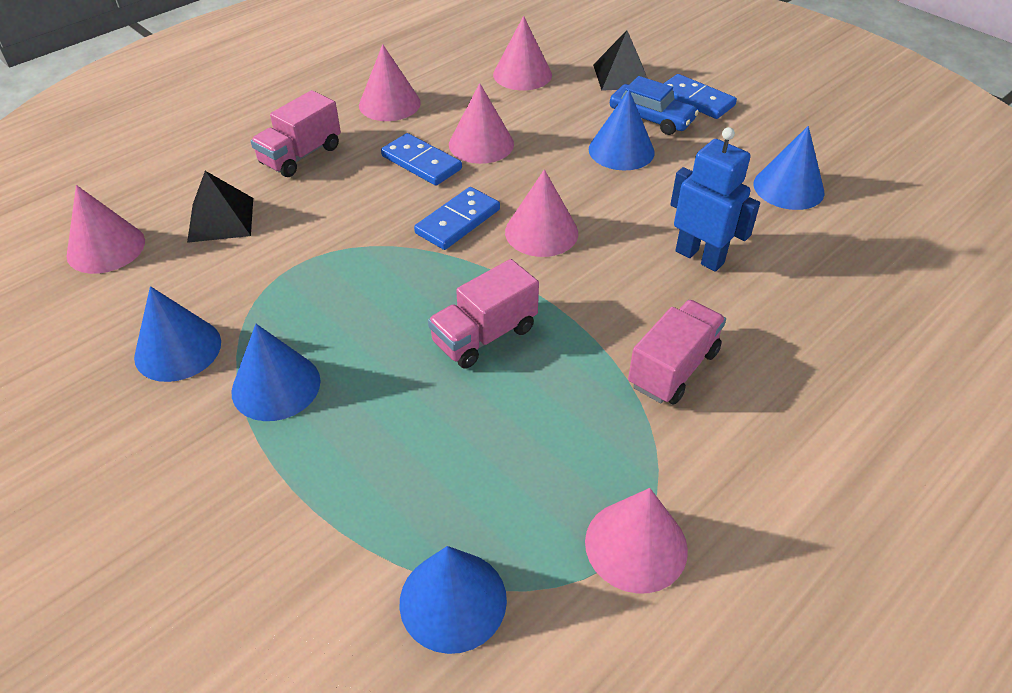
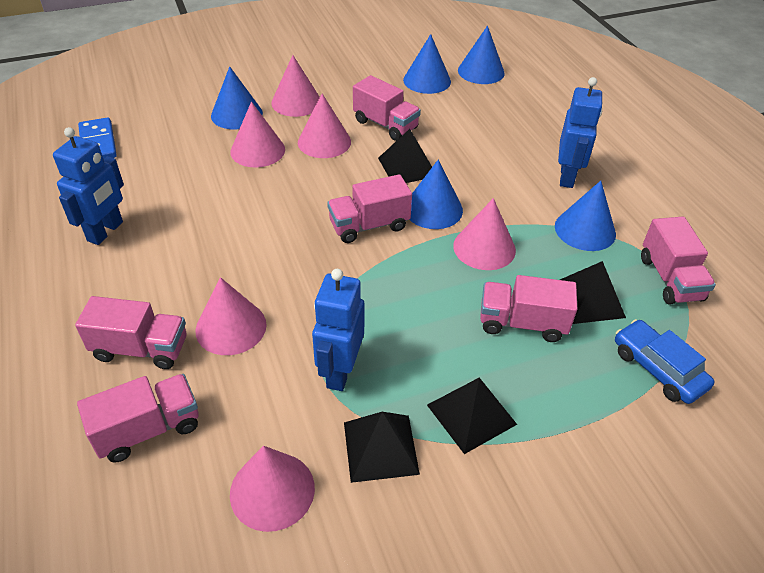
black pyramid: 2 -> 4
blue domino: 3 -> 1
blue robot: 1 -> 3
pink truck: 3 -> 6

